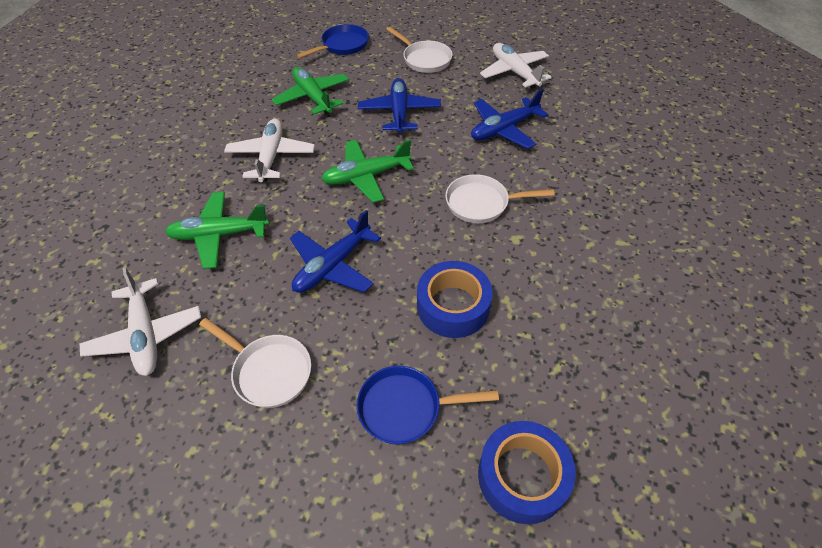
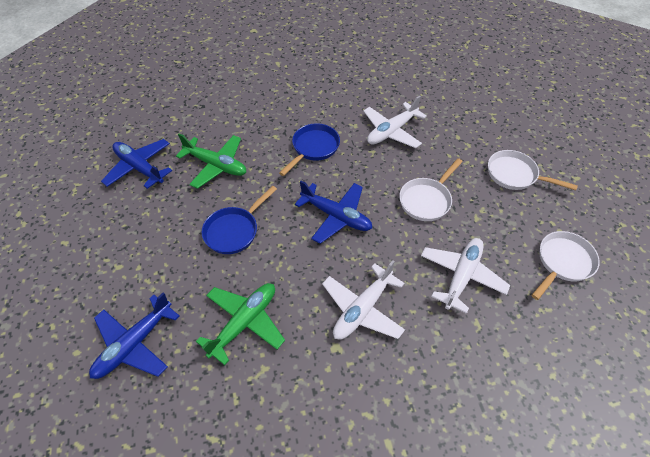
blue tape: 2 -> 0
green plane: 3 -> 2

